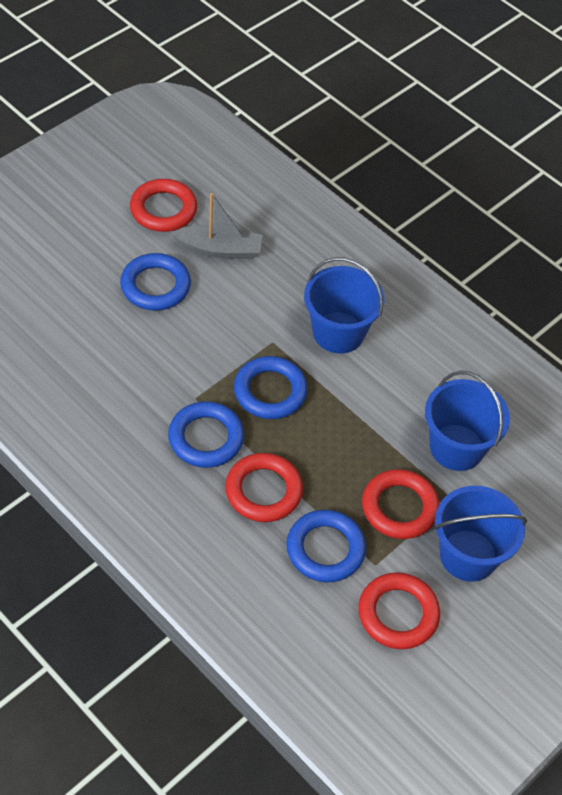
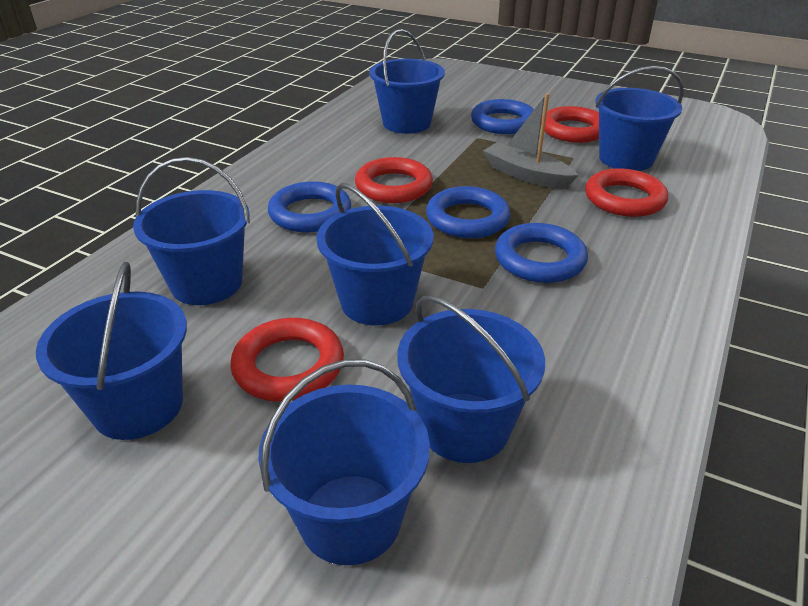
blue bucket: 3 -> 7

